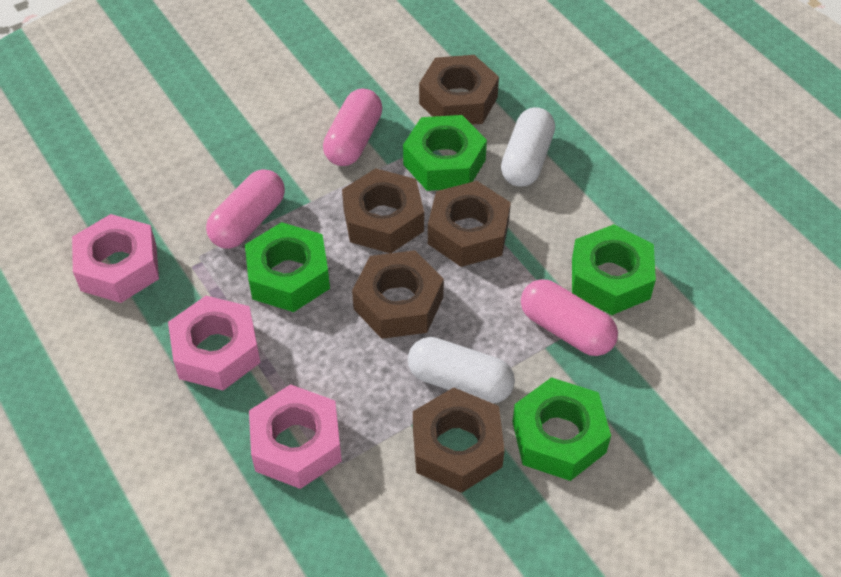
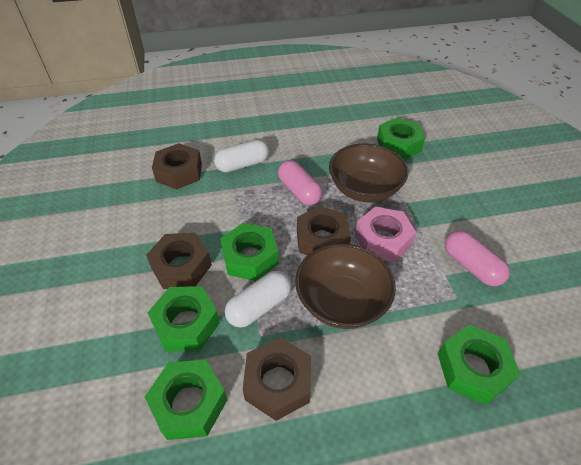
brown bowl: 0 -> 2
brown nut: 5 -> 4
green nut: 4 -> 5
pink capsule: 3 -> 2
pink nut: 3 -> 1

